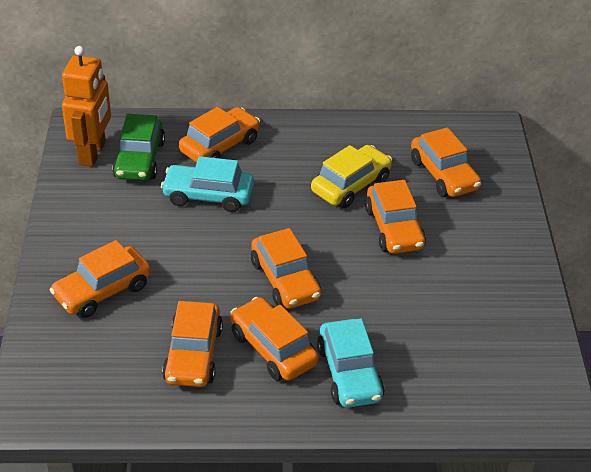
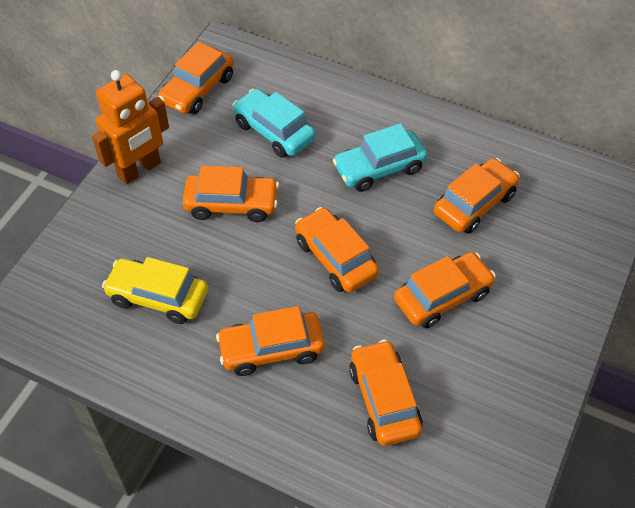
green car: 1 -> 0

